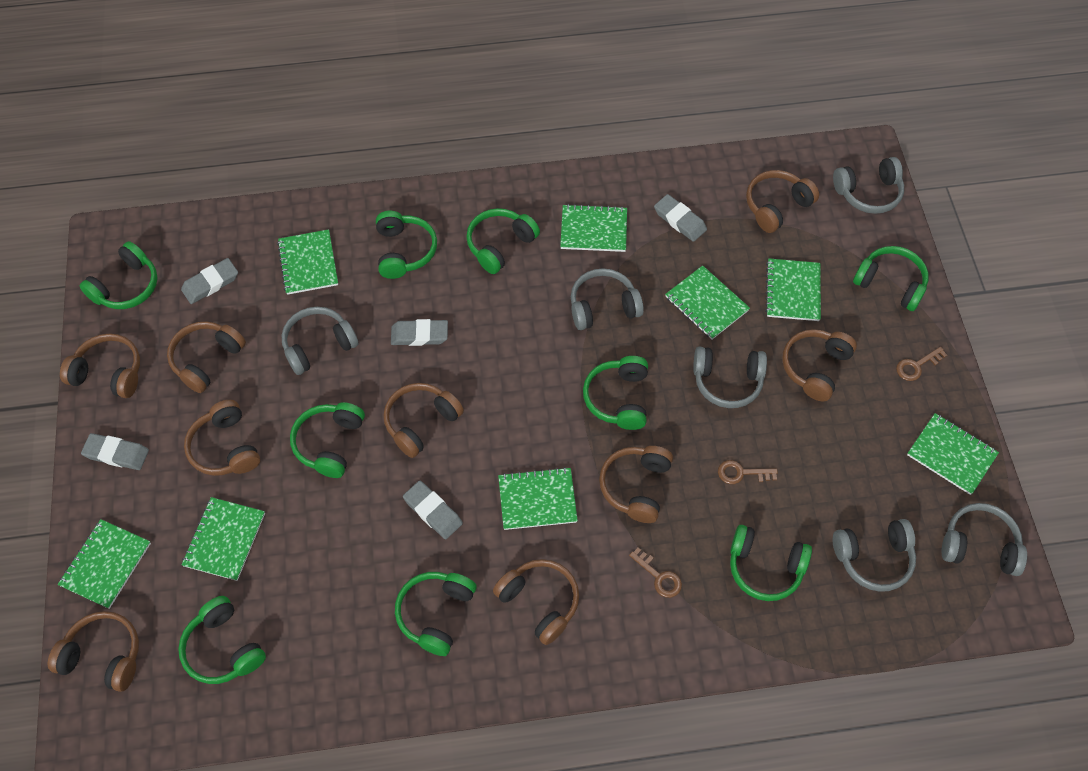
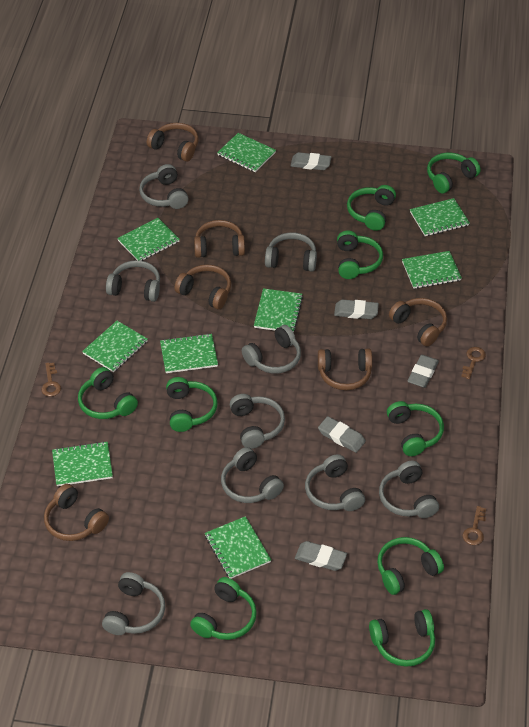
brown headphones: 9 -> 6
green notebook: 8 -> 9
grey headphones: 6 -> 9

